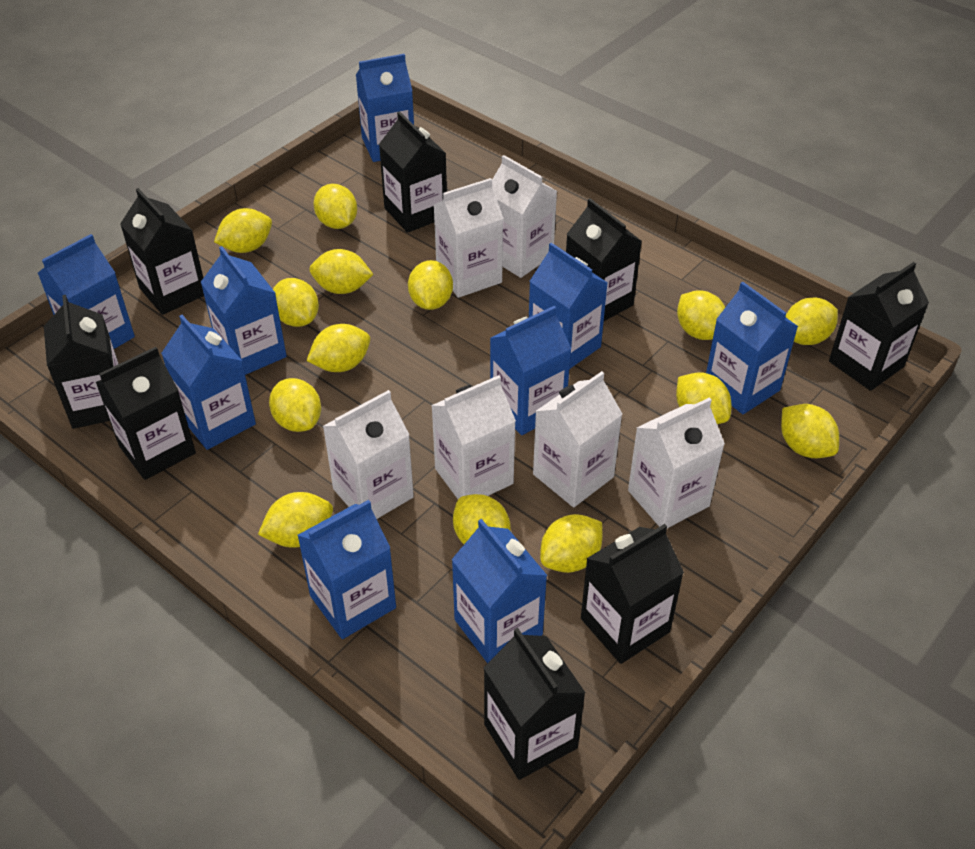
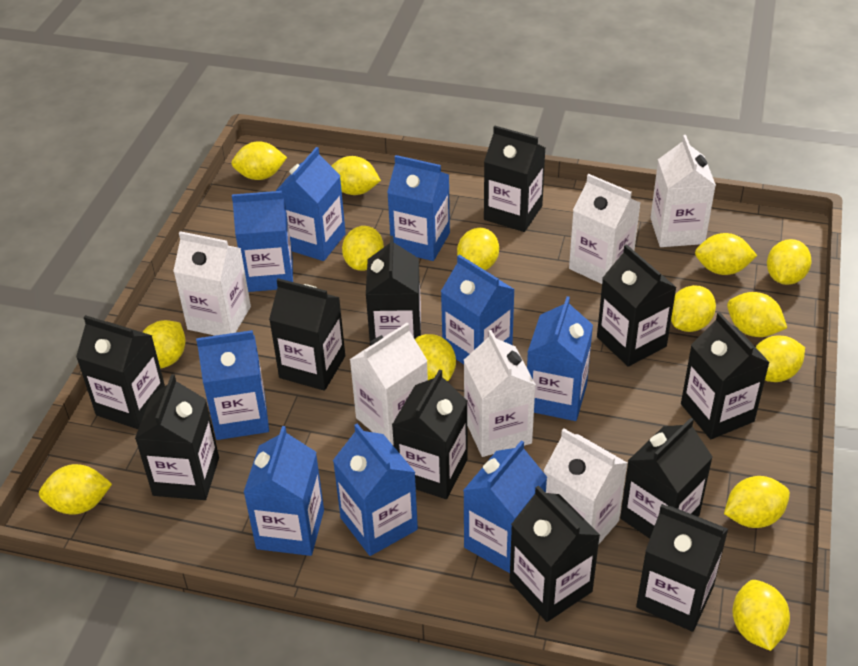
black carton: 8 -> 11

